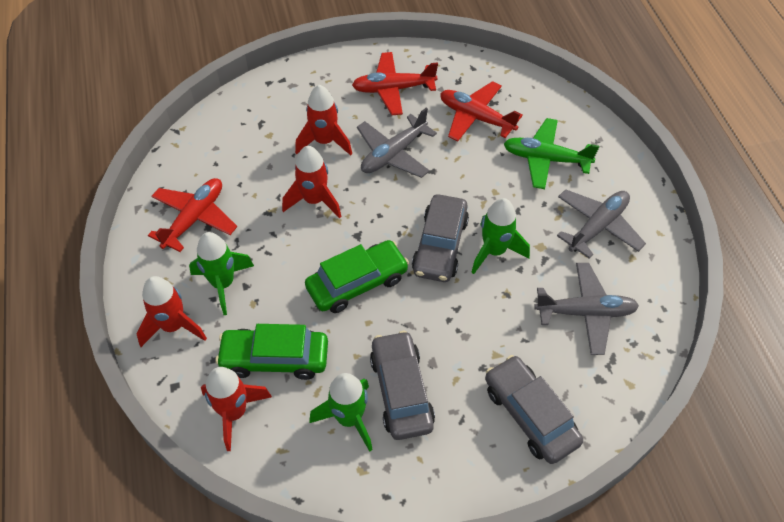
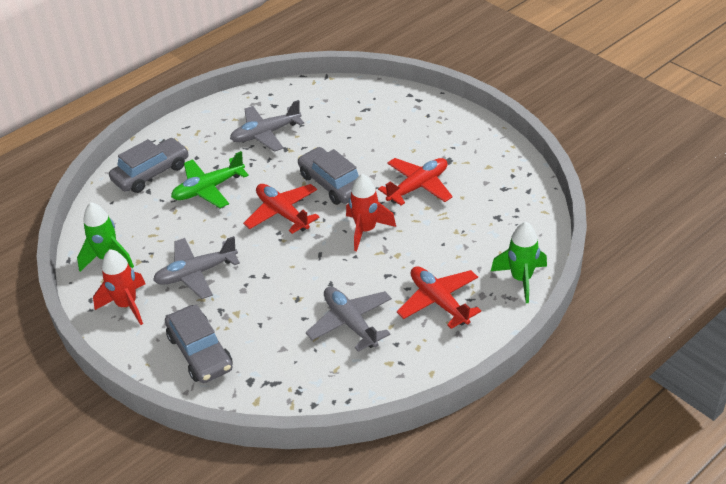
green car: 2 -> 0
green rocket: 3 -> 2
red rocket: 4 -> 2

